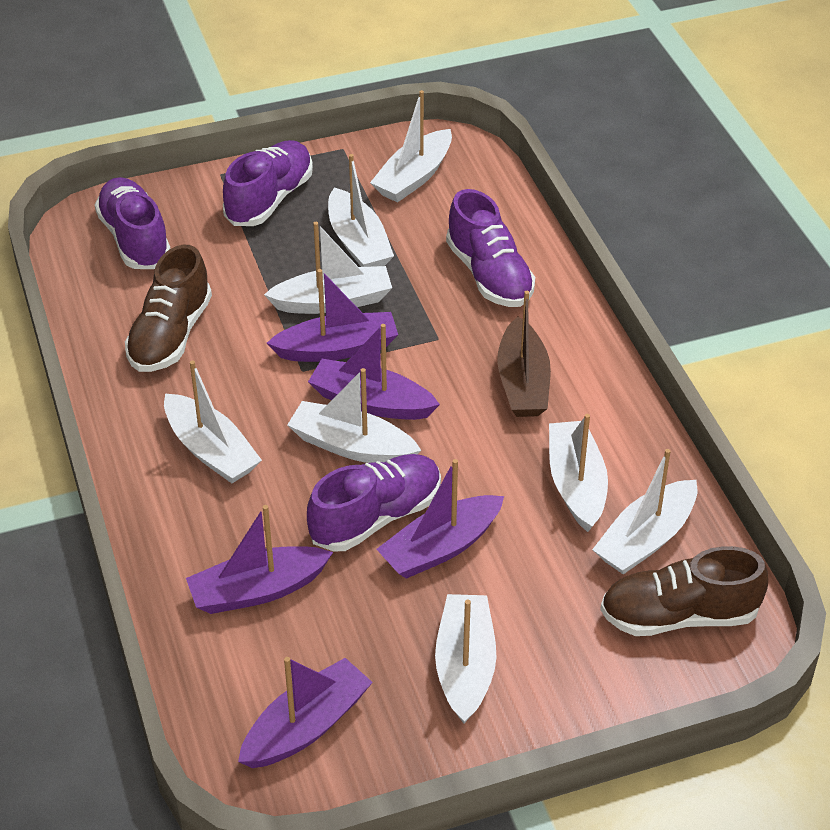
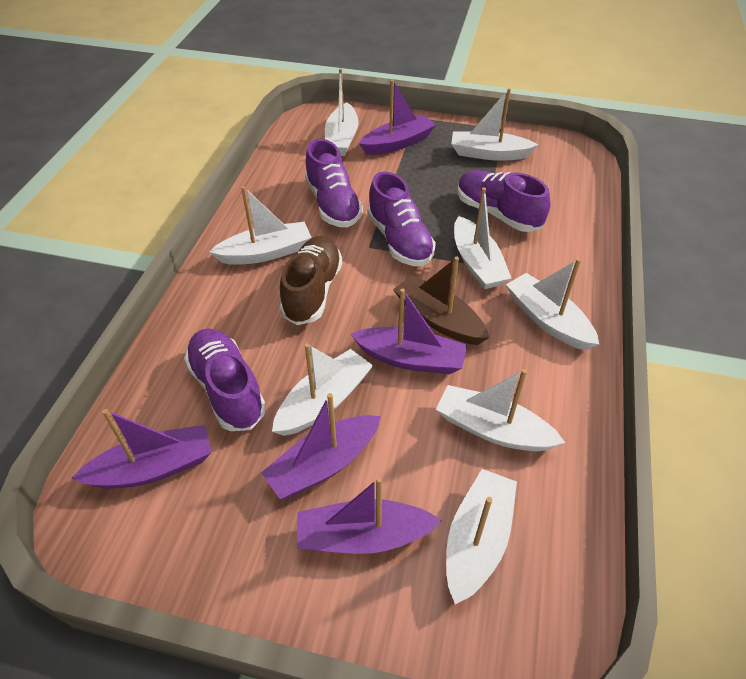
brown shoe: 2 -> 1

